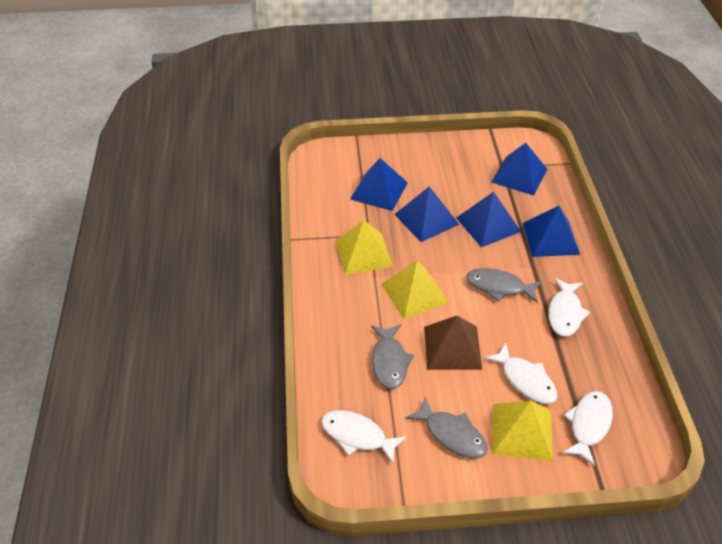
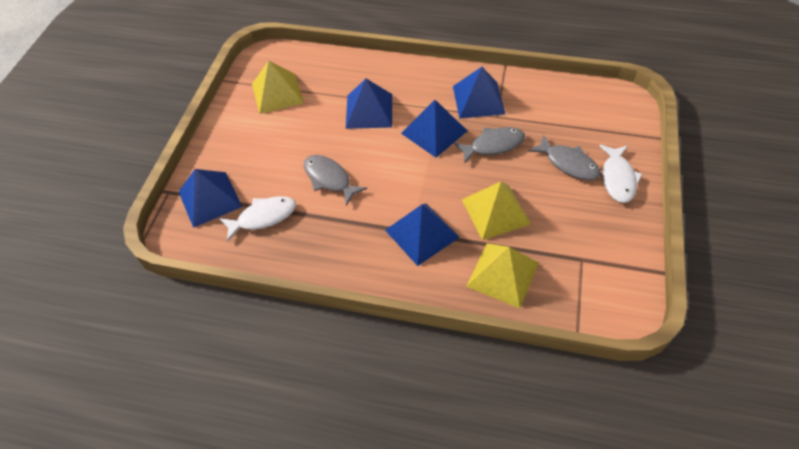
brown pyramid: 1 -> 0
white fish: 4 -> 2

